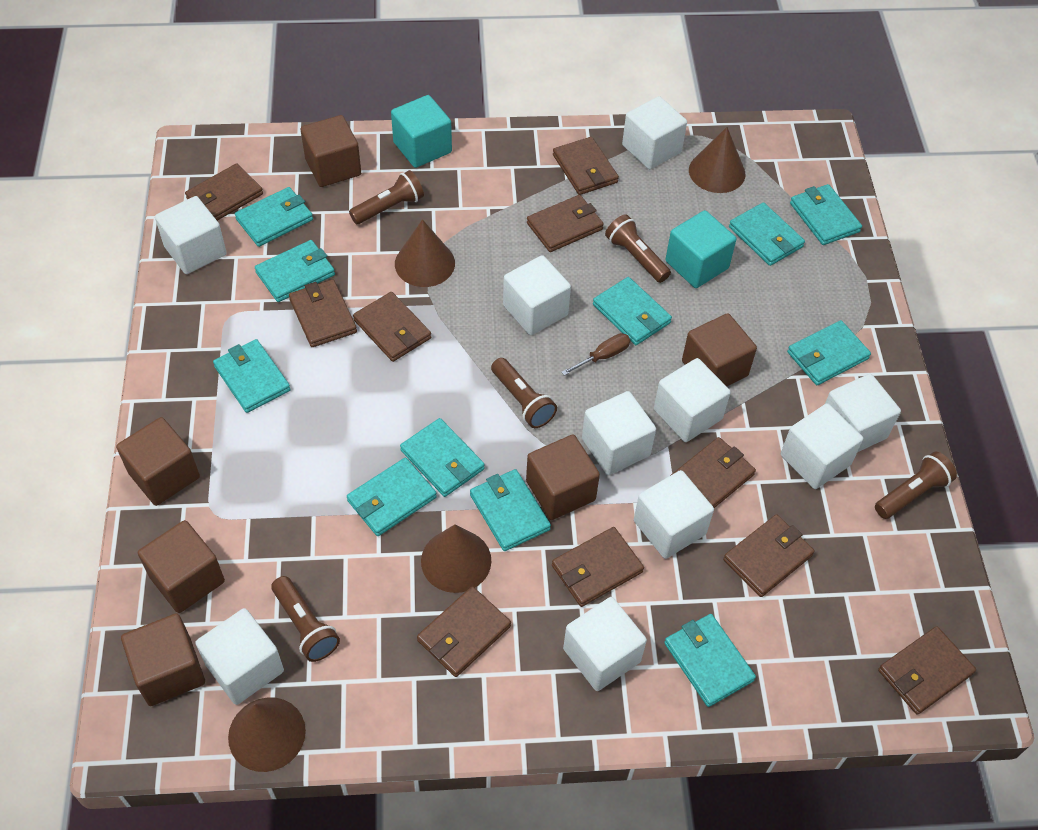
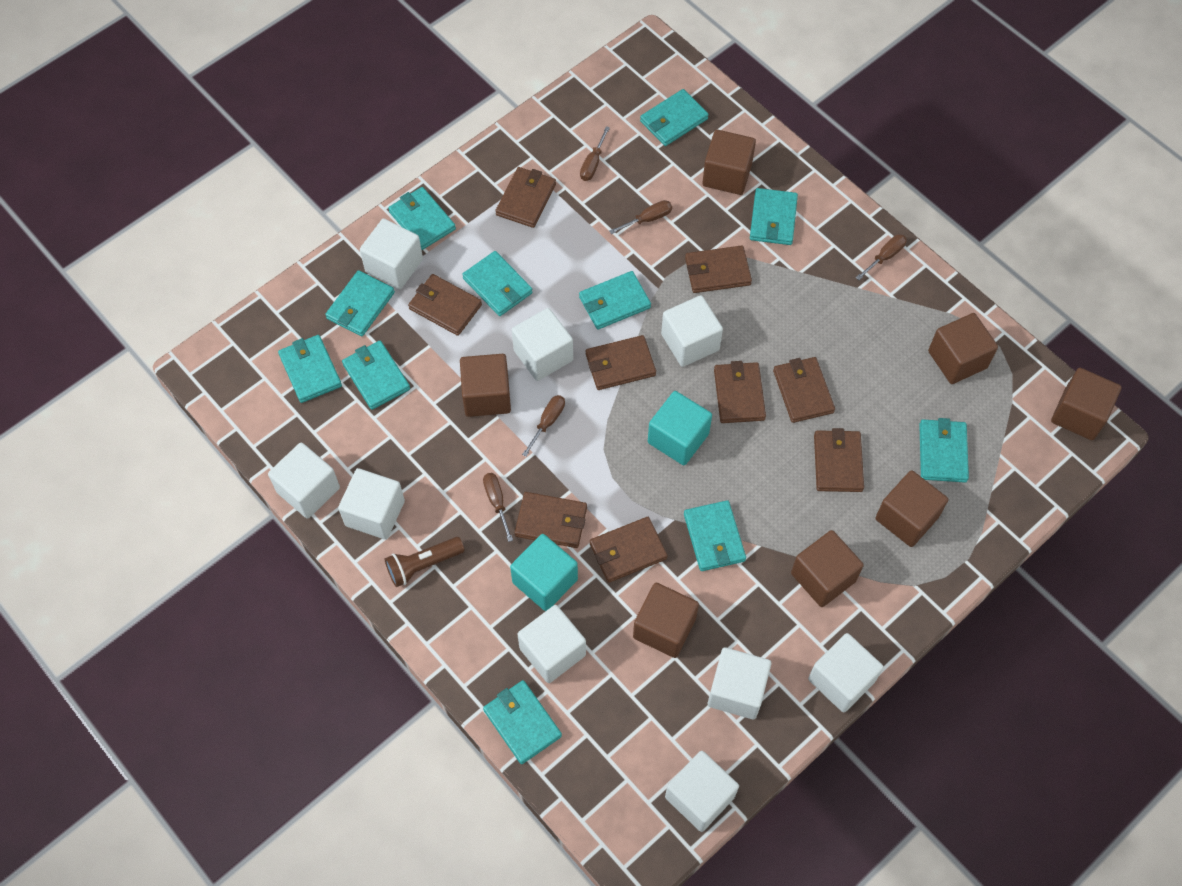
brown cone: 4 -> 0
brown cube: 6 -> 7
brown flashlight: 5 -> 1
brown screwdriver: 1 -> 5
brown wallet: 10 -> 9
white cube: 10 -> 9

